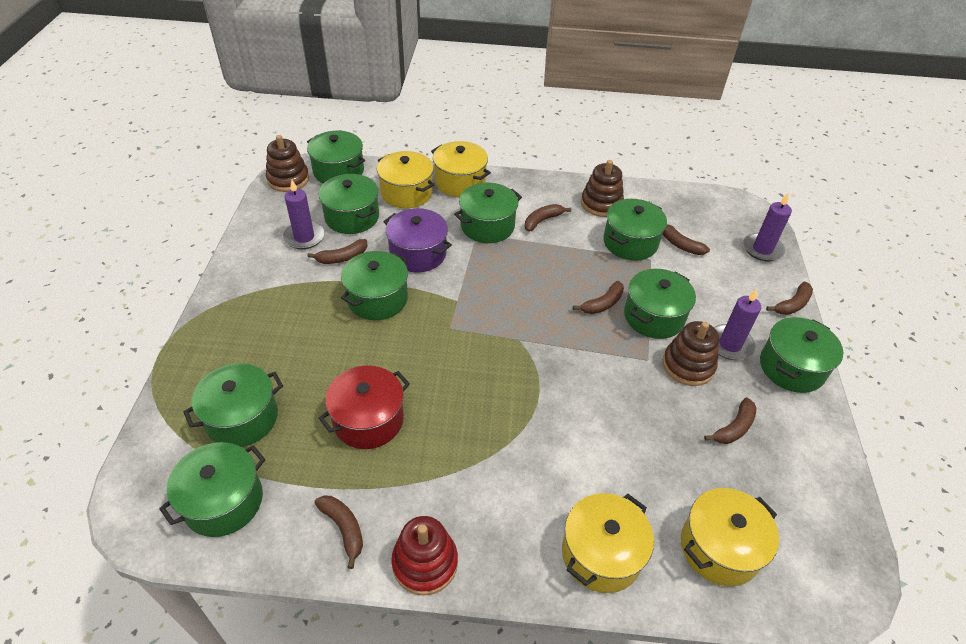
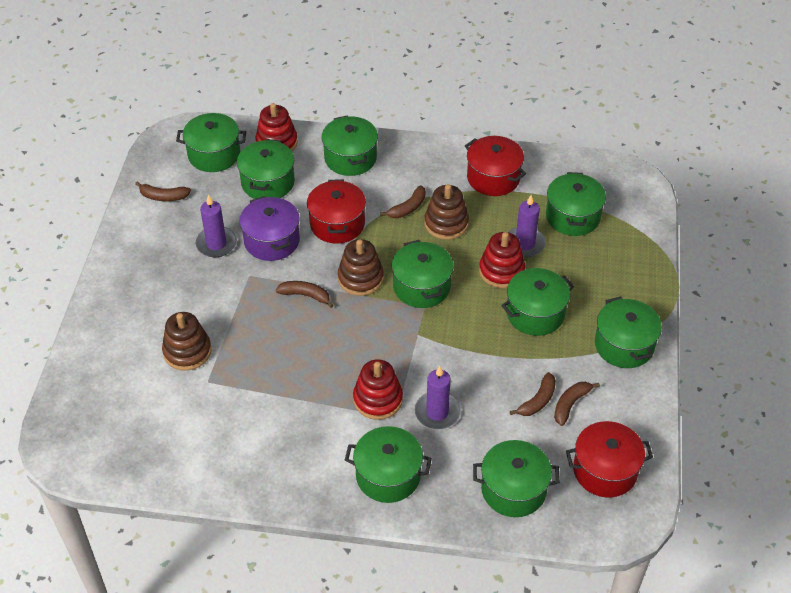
brown banana: 7 -> 5
red pot: 1 -> 3
red stacking toy: 1 -> 3
yellow pot: 4 -> 0

